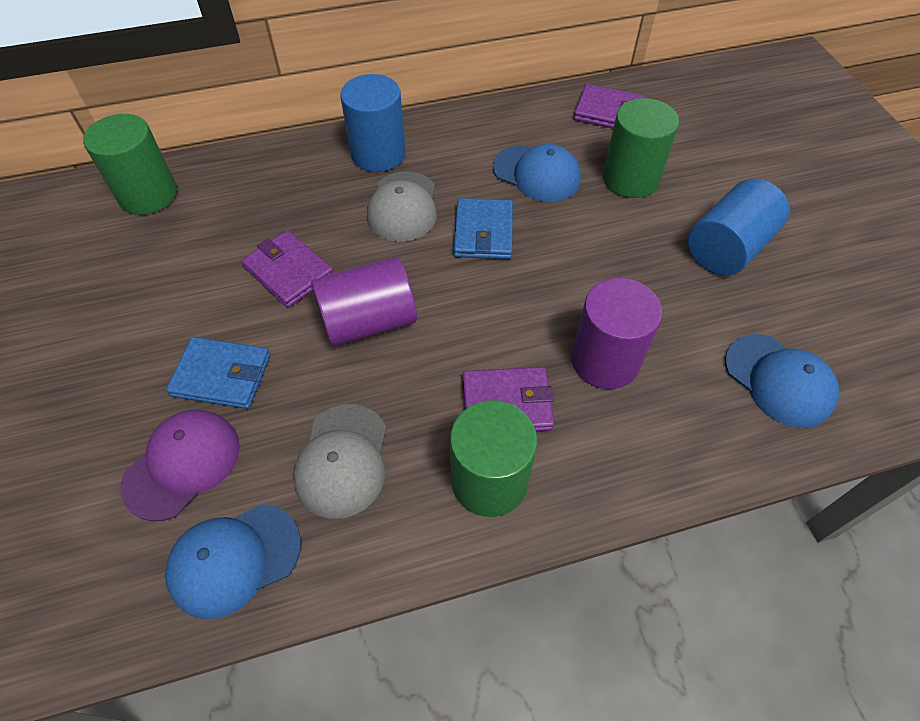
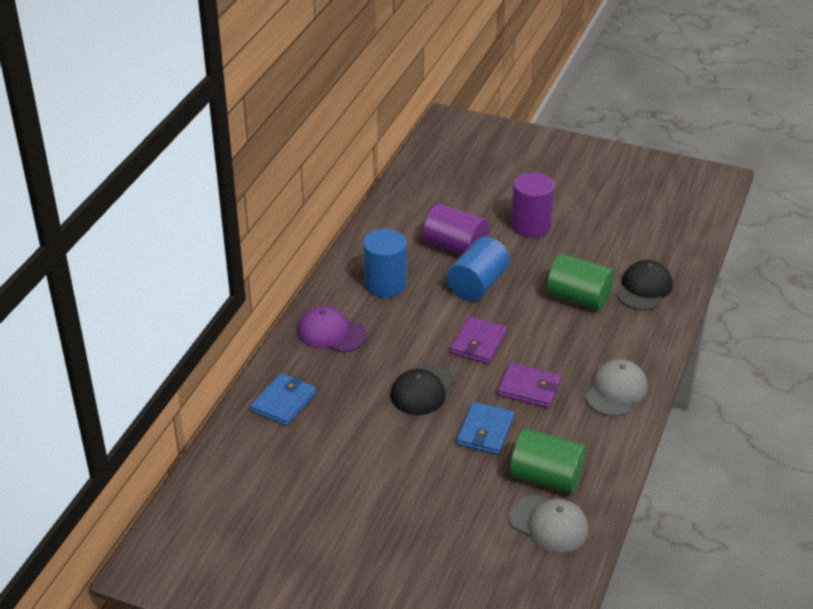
black cap: 0 -> 2
blue cap: 3 -> 0
green cylinder: 3 -> 2
purple wallet: 3 -> 2

